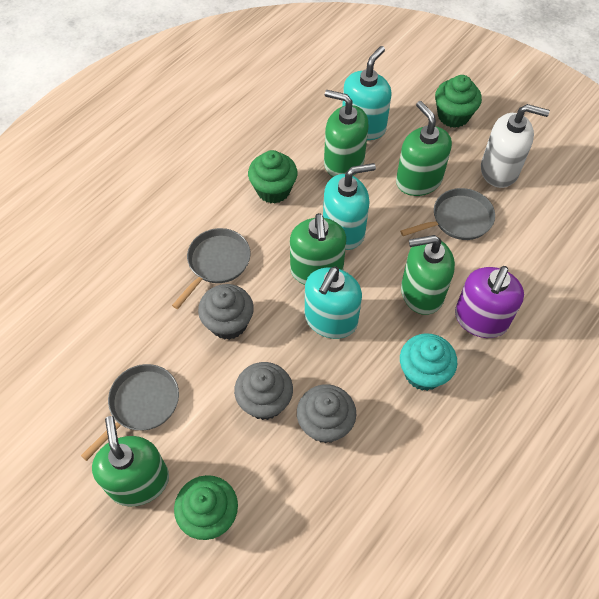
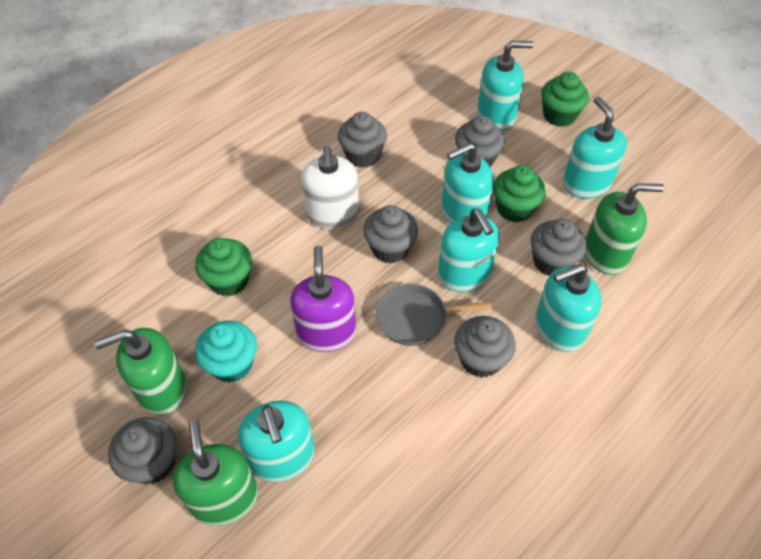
green soap dispenser: 5 -> 3
grey cupcake: 3 -> 6
grey pan: 3 -> 1
turquoise soap dispenser: 3 -> 6

